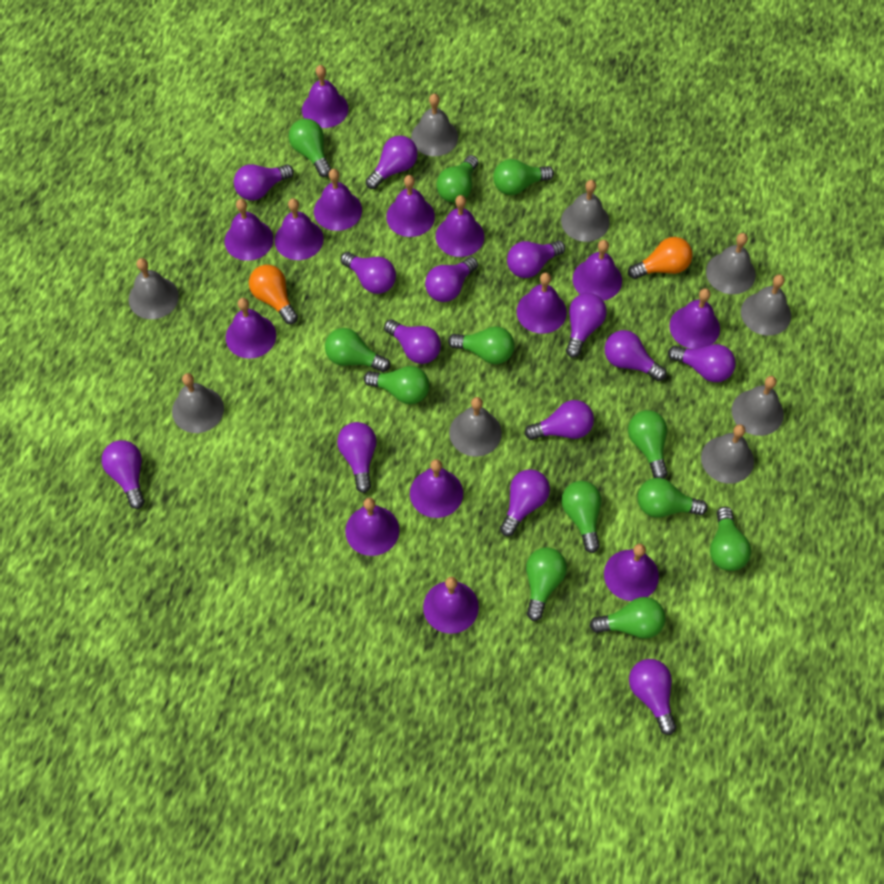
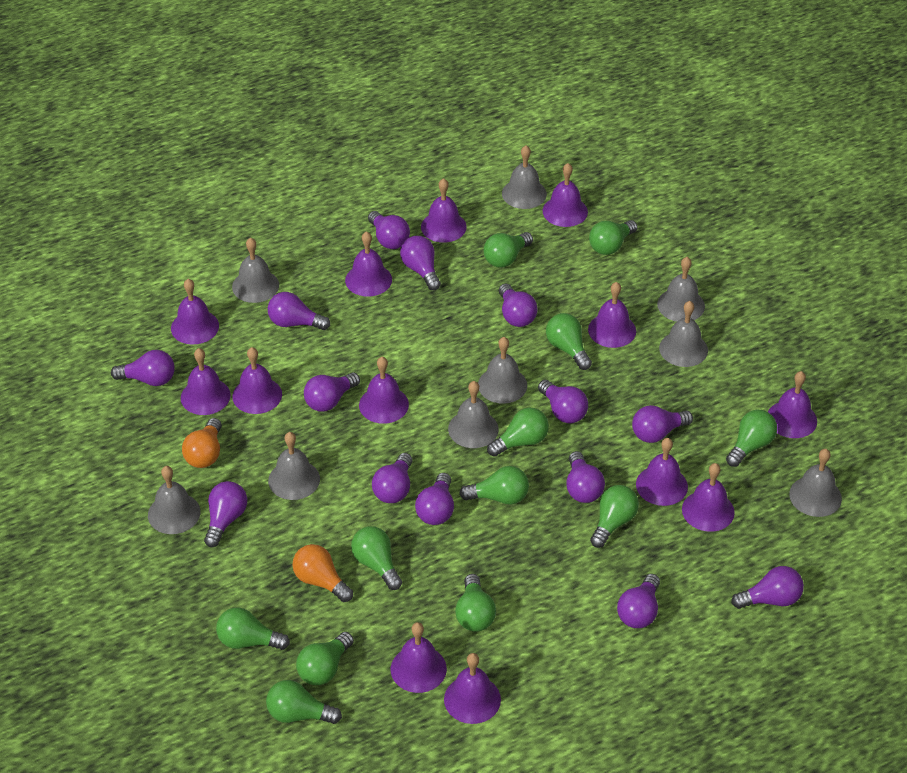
purple bell: 14 -> 13

